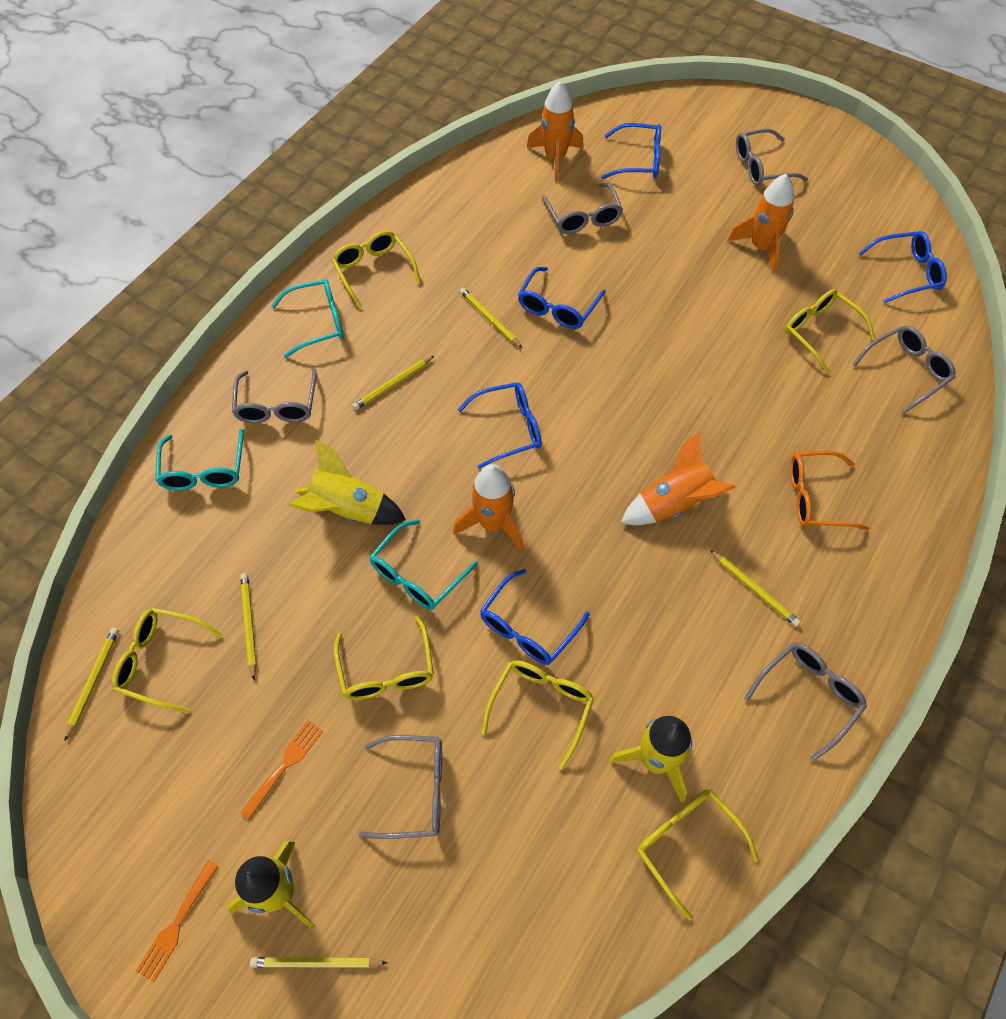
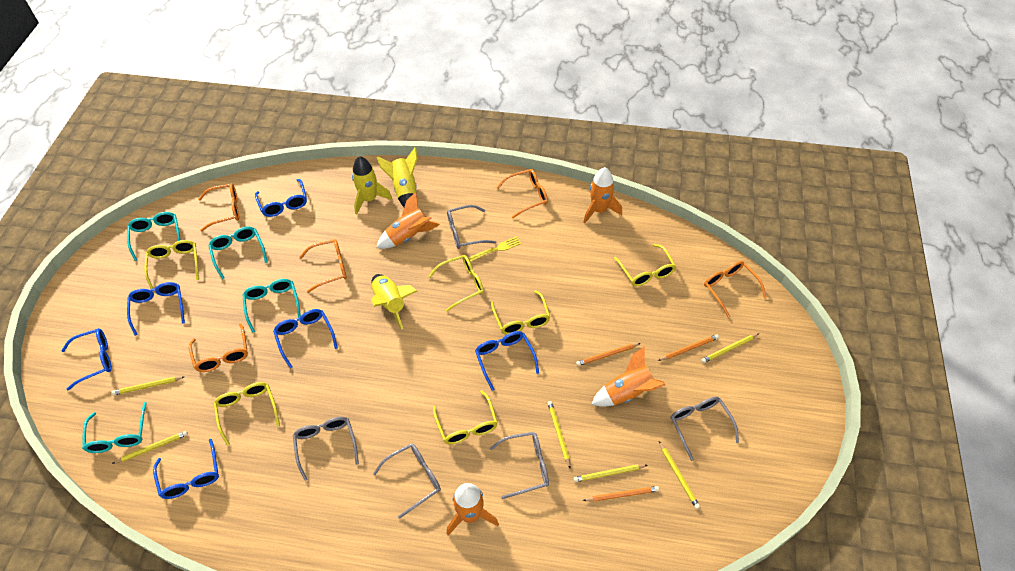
blue glasses: 5 -> 6
grey glasses: 6 -> 5
orange fork: 2 -> 0
orange glasses: 1 -> 5
orange pencil: 0 -> 3
turquoise glasses: 3 -> 4
yellow fork: 0 -> 1

